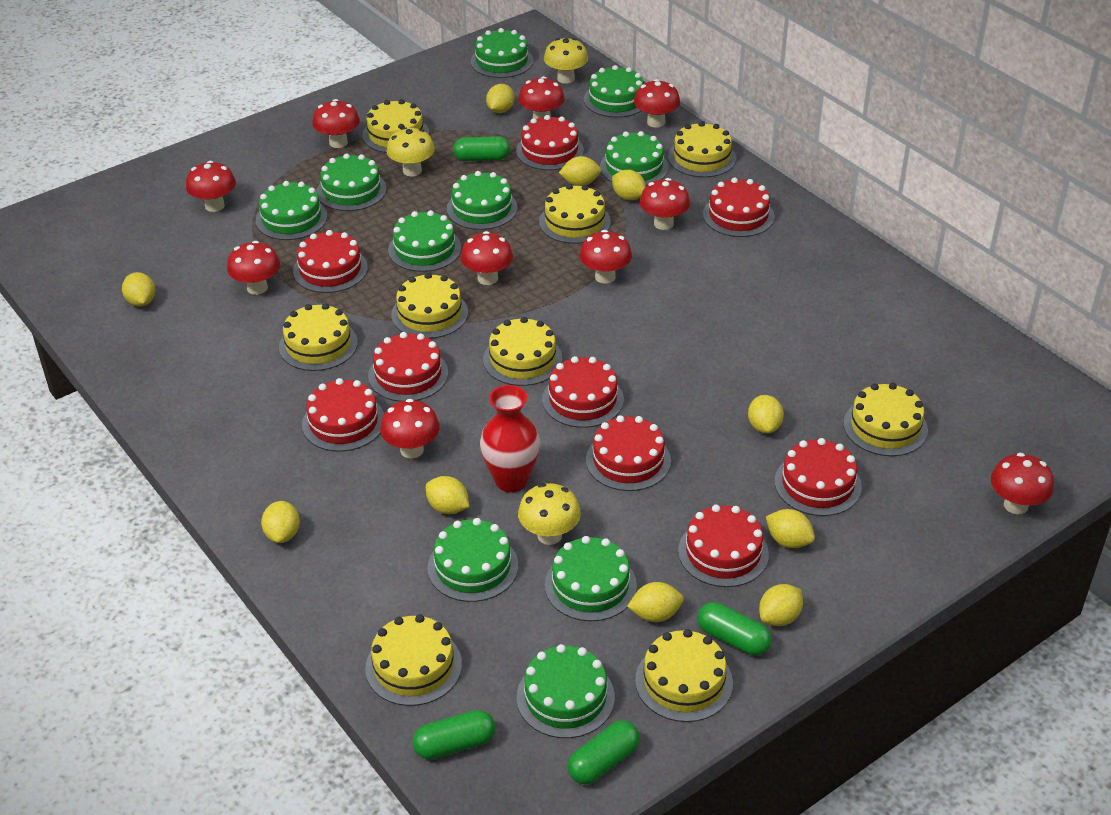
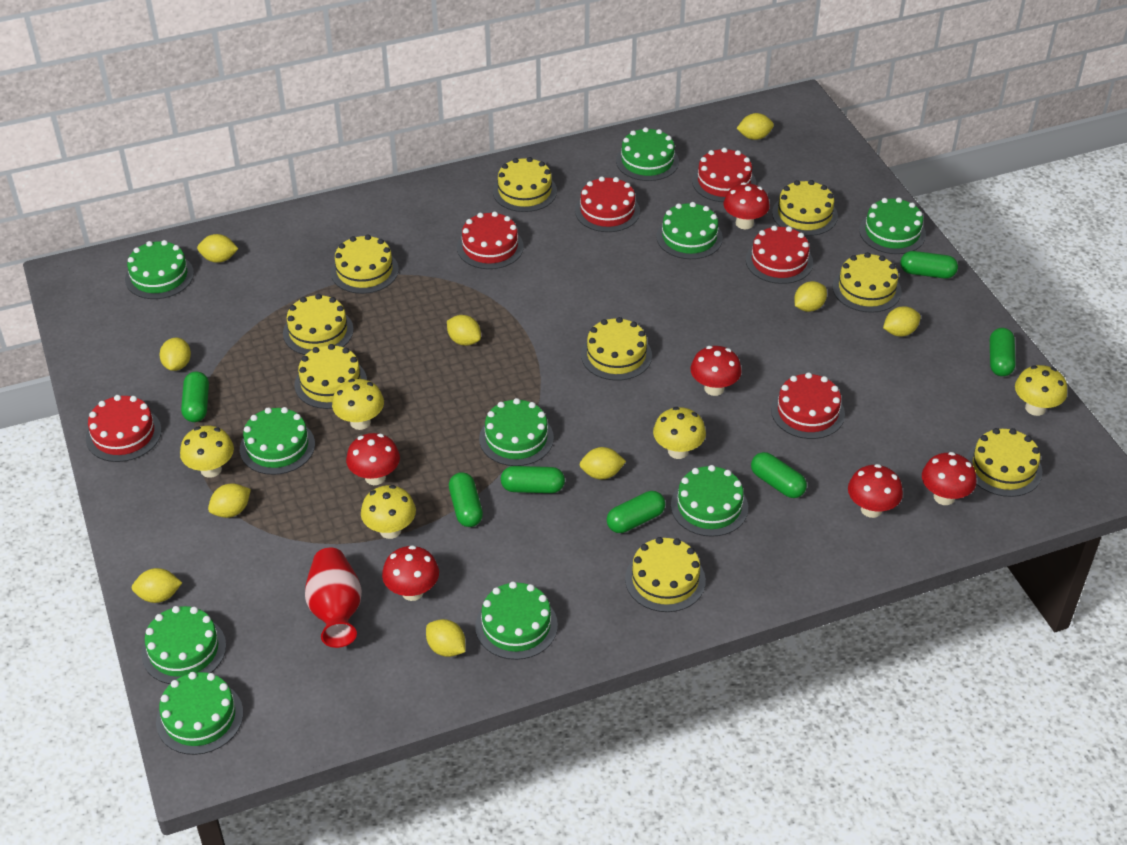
green capsule: 4 -> 7
red cake: 9 -> 6
red mushroom: 10 -> 6
yellow mushroom: 3 -> 5

